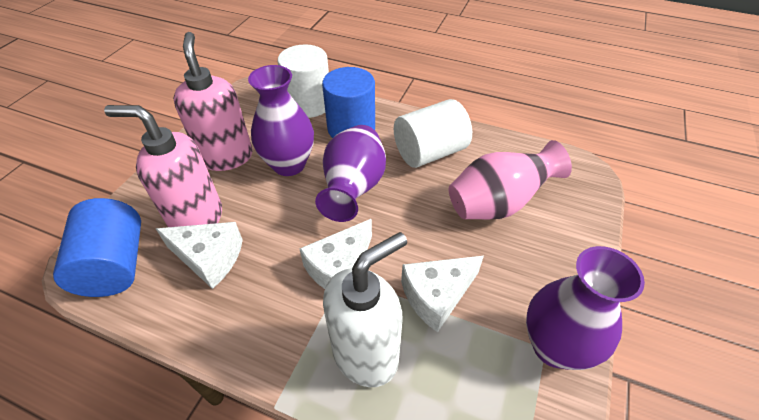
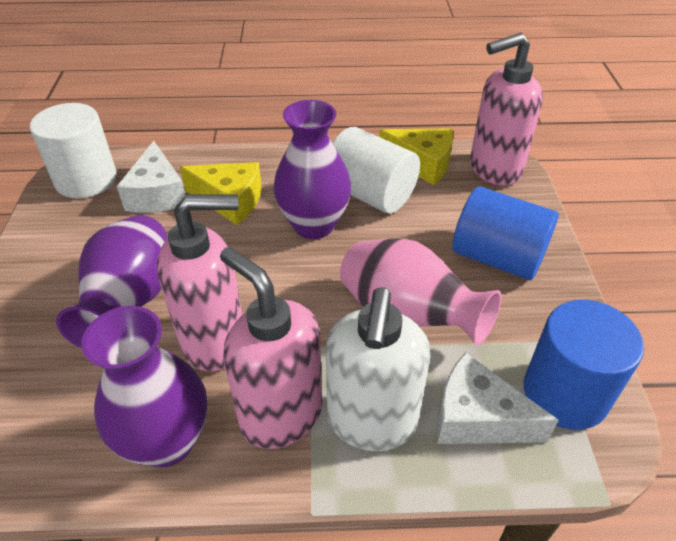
pink soap dispenser: 2 -> 3
white cheese: 3 -> 2
yellow cheese: 0 -> 2

